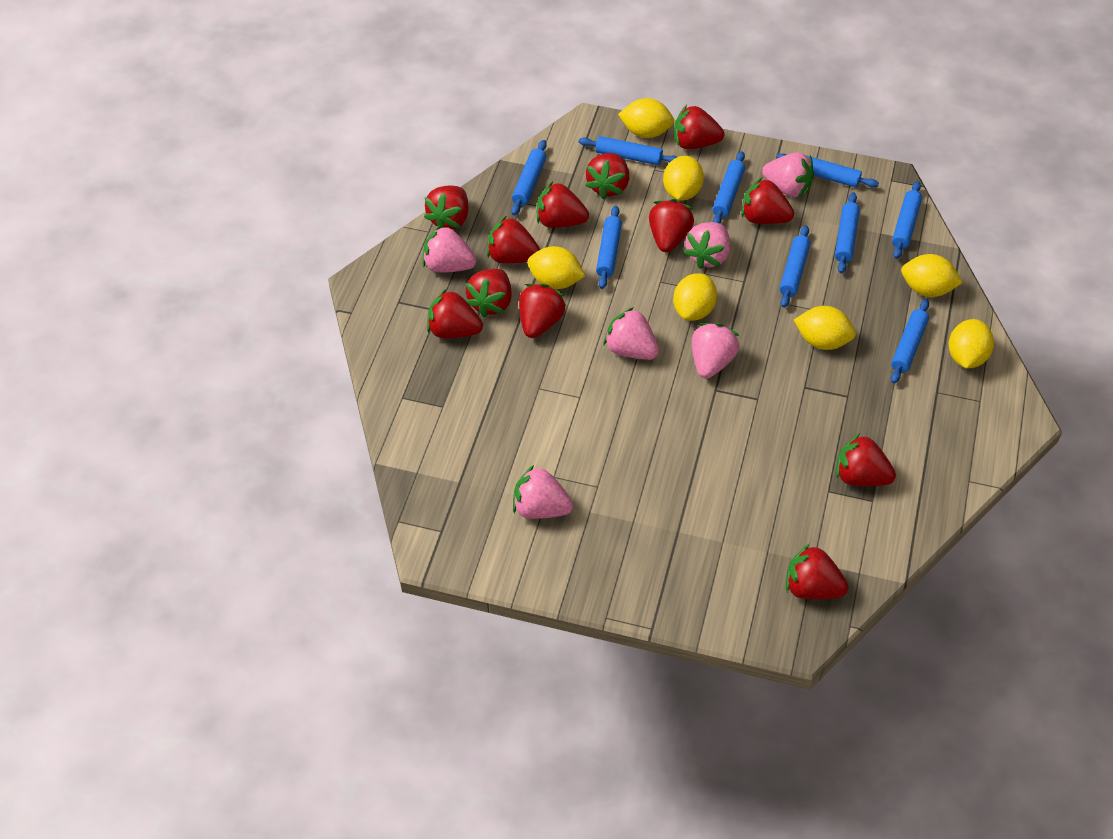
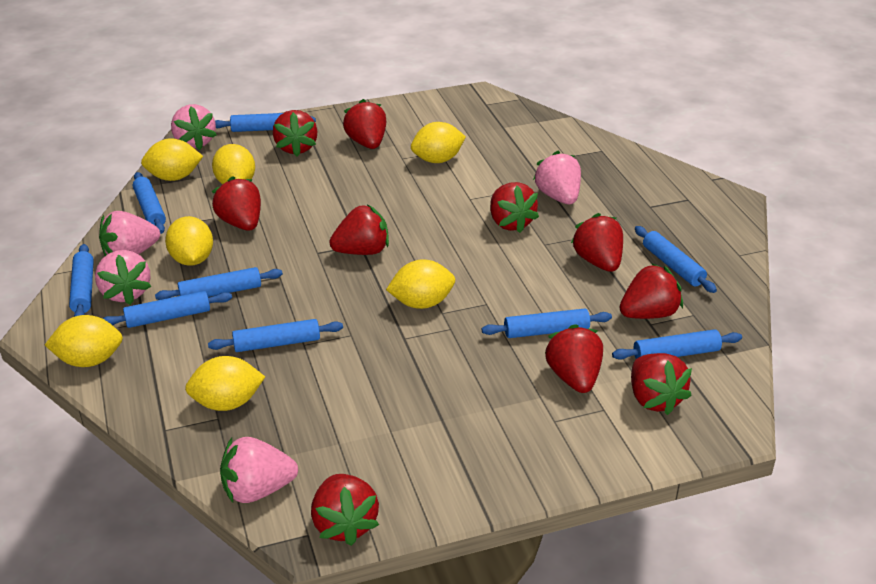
pink strawberry: 6 -> 5
red strawberry: 12 -> 10

